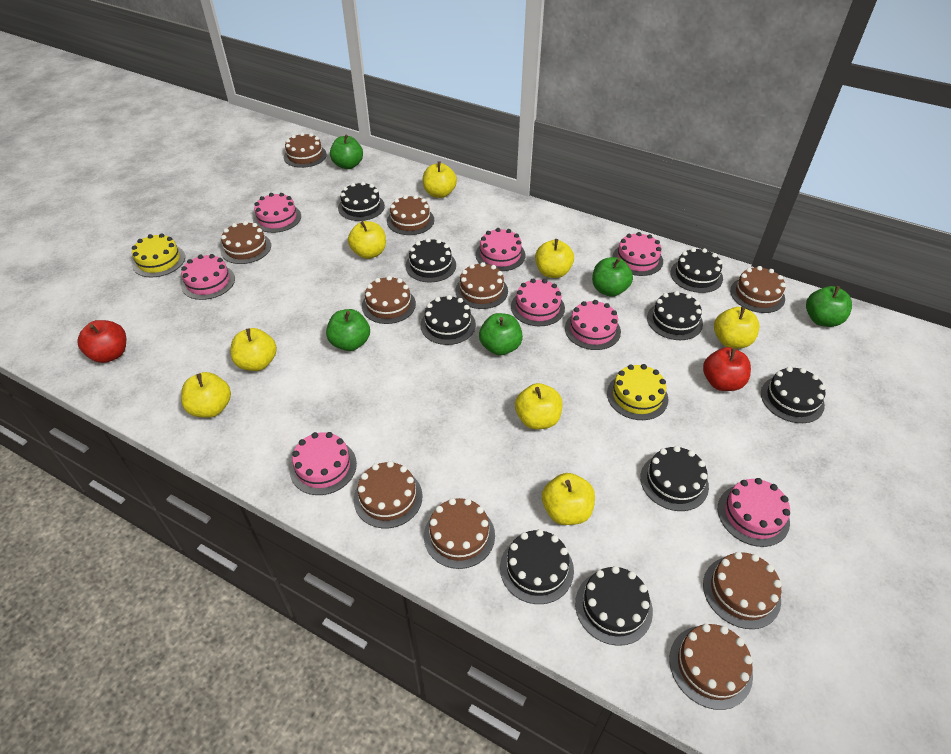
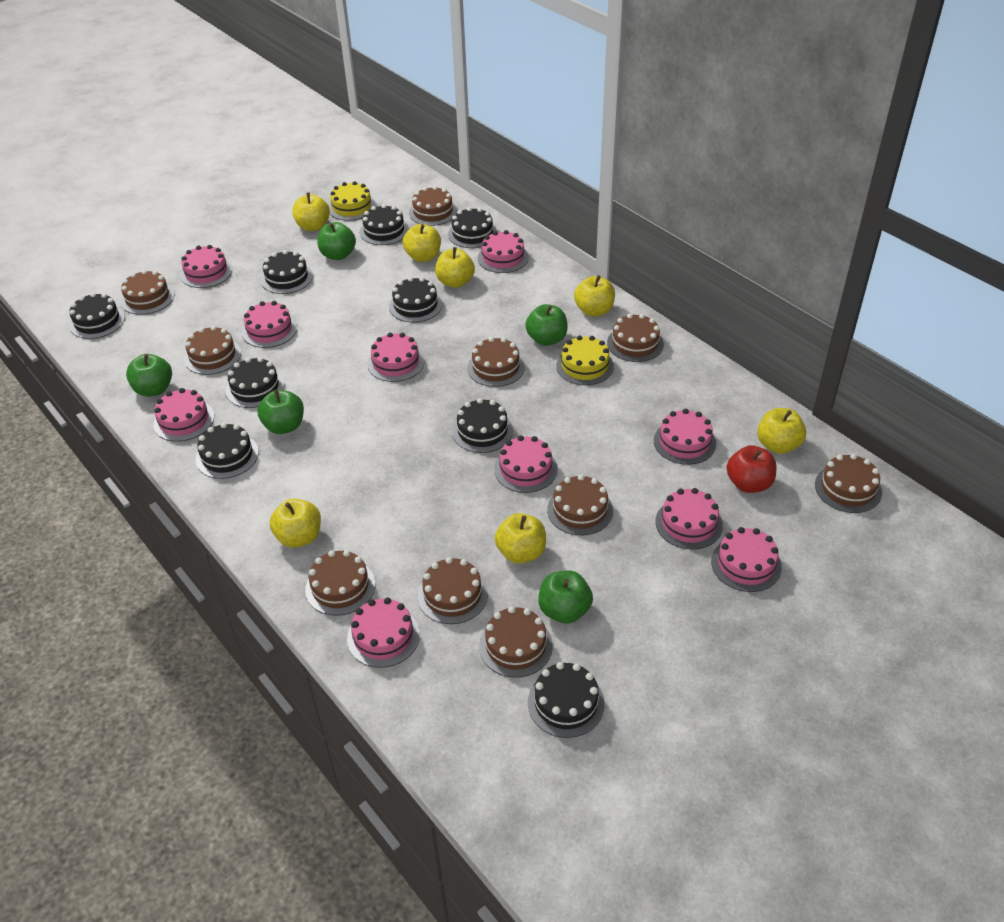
pink cake: 8 -> 10
red apple: 2 -> 1
yellow apple: 8 -> 7

